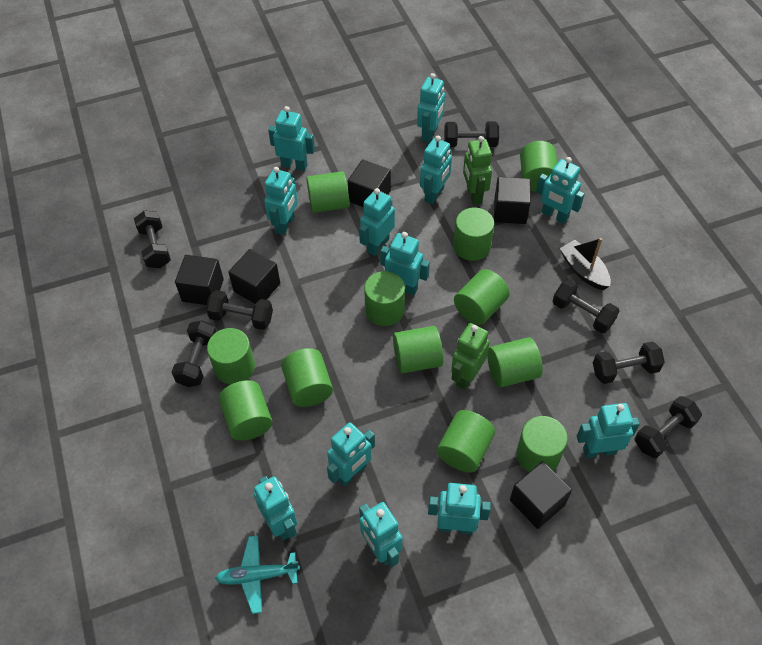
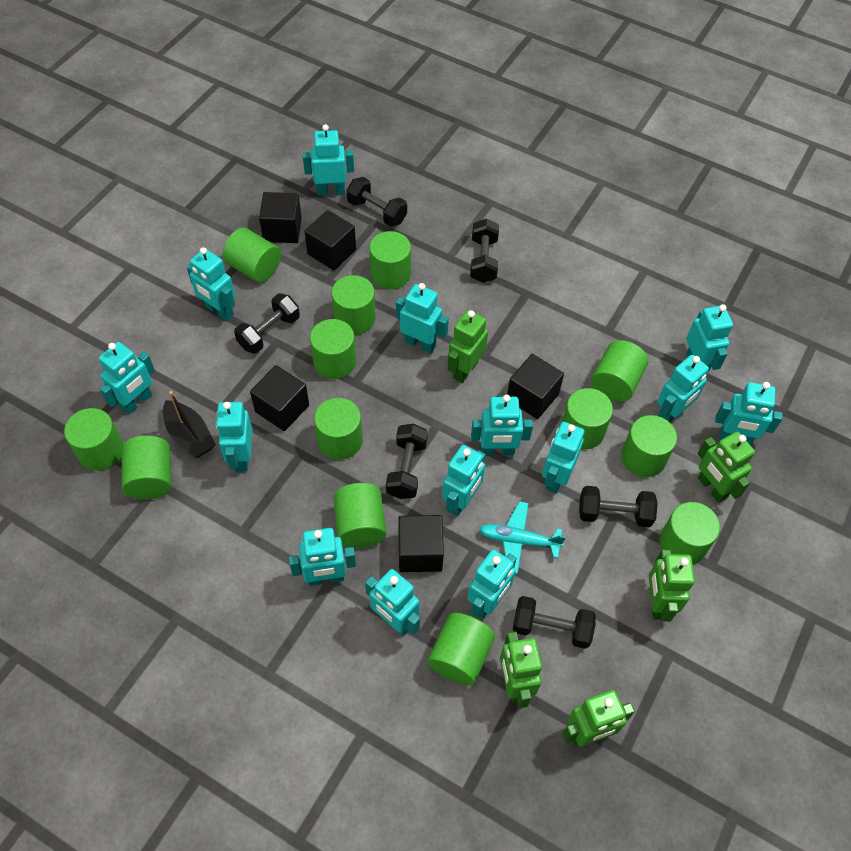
black dumbbell: 7 -> 6
green cylinder: 12 -> 13
green robot: 2 -> 5
turquoise robot: 12 -> 14

